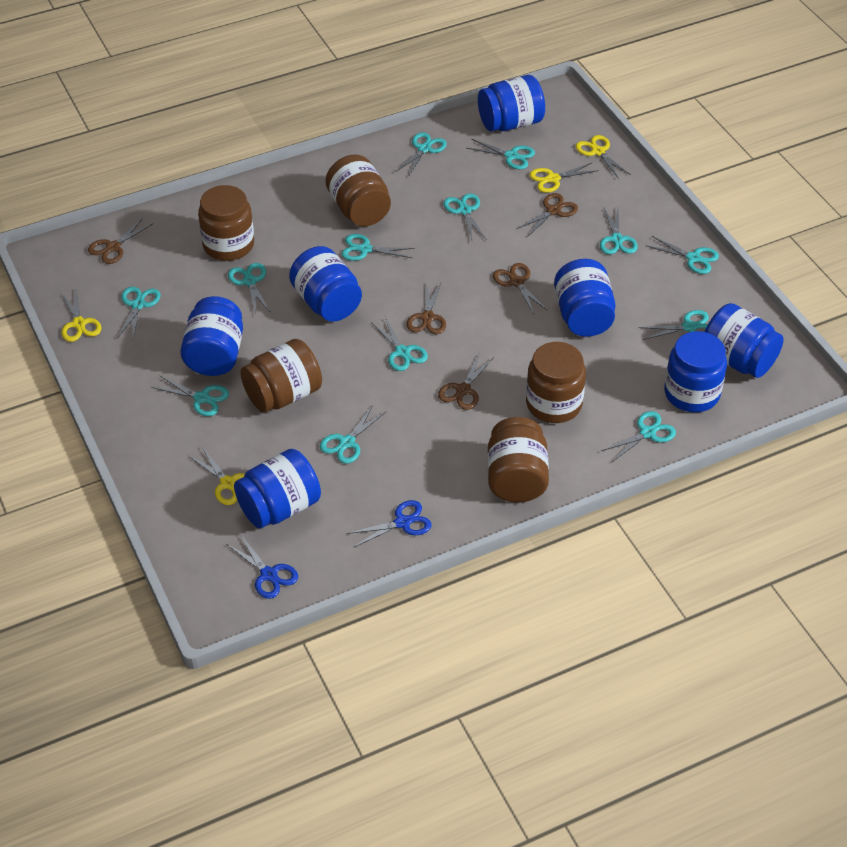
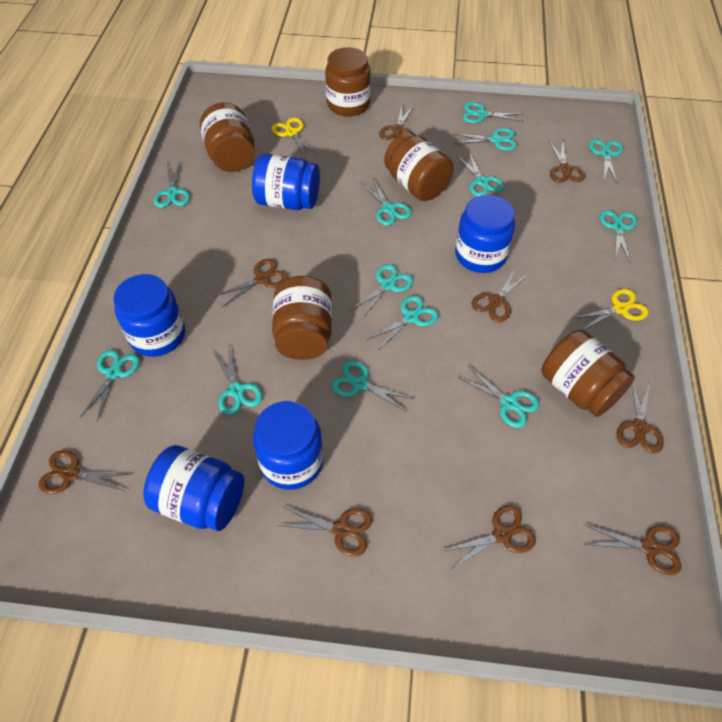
blue jar: 7 -> 5
blue scissors: 2 -> 0
brown scissors: 5 -> 9
yellow scissors: 4 -> 2

